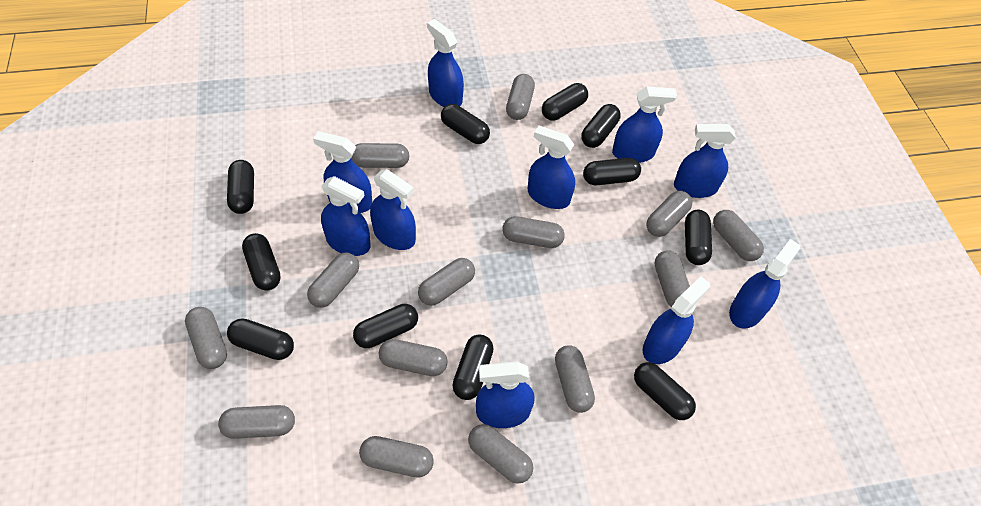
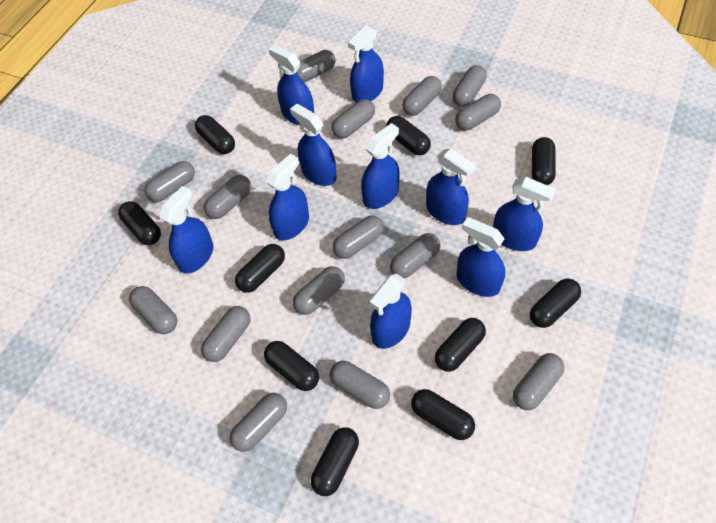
black capsule: 11 -> 10
grey capsule: 14 -> 15

